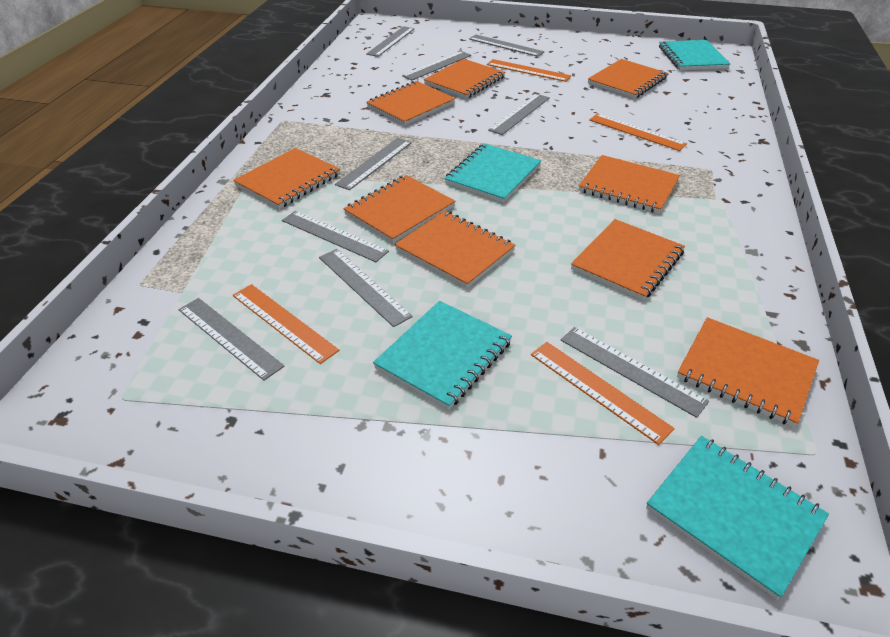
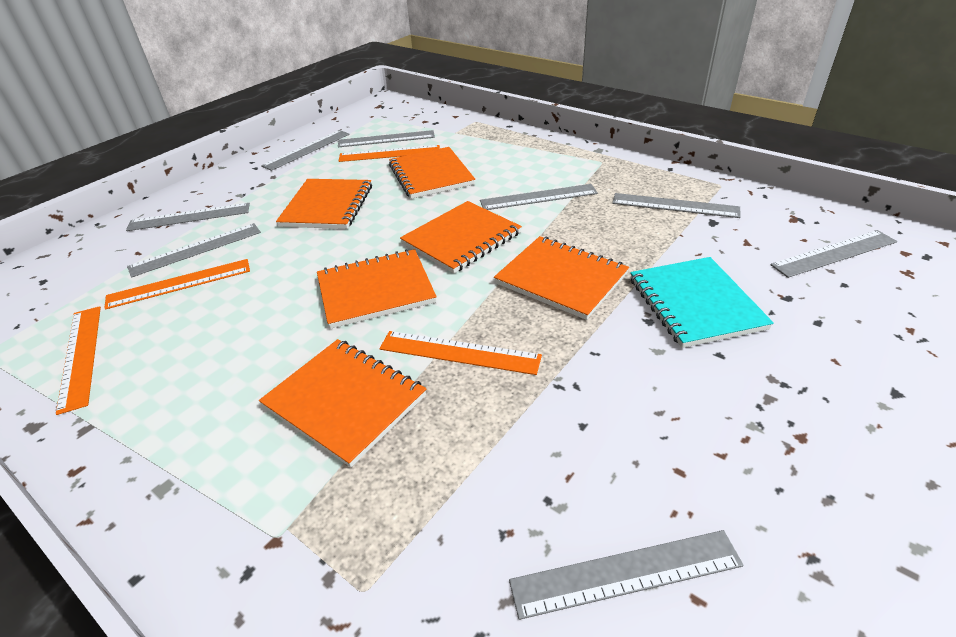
grey ruler: 9 -> 8
orange notebook: 9 -> 6
turquoise notebook: 4 -> 1

